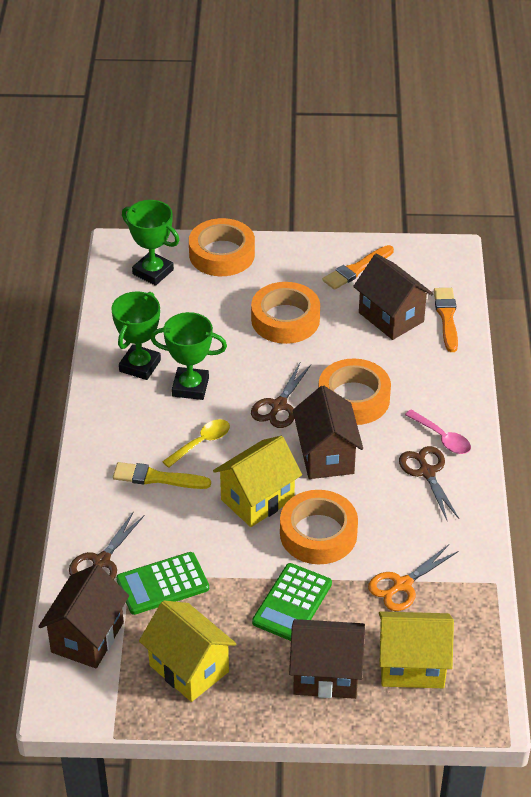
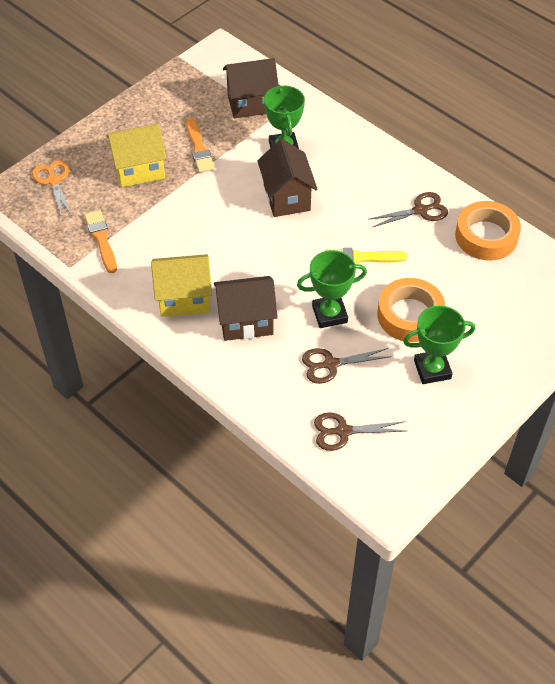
brown house: 4 -> 3
green calculator: 2 -> 0
orange tape: 4 -> 2
pink spoon: 1 -> 0
yellow house: 3 -> 2
yellow spoon: 1 -> 0

